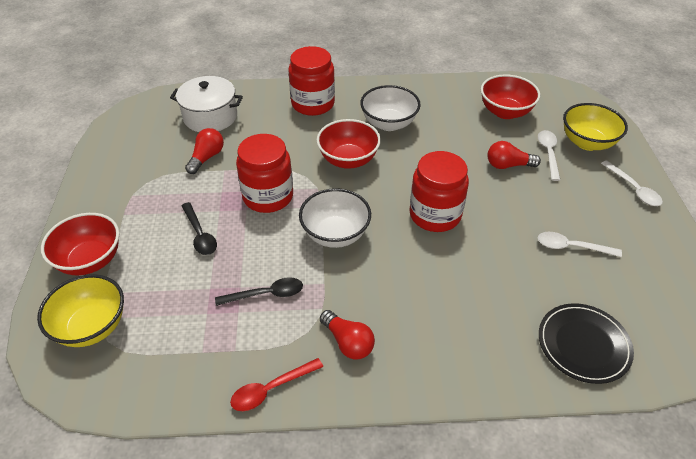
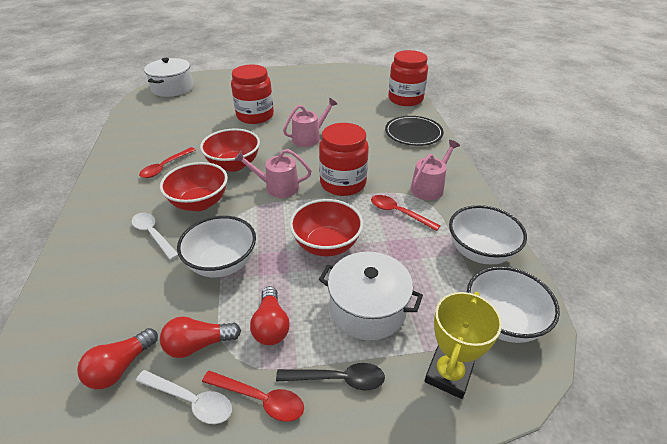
black spoon: 2 -> 1
pink watering can: 0 -> 3
red spoon: 1 -> 3
white bowl: 2 -> 3
white pot: 1 -> 2
white spoon: 3 -> 2
yellow bowl: 2 -> 0
yellow trophy: 0 -> 1

